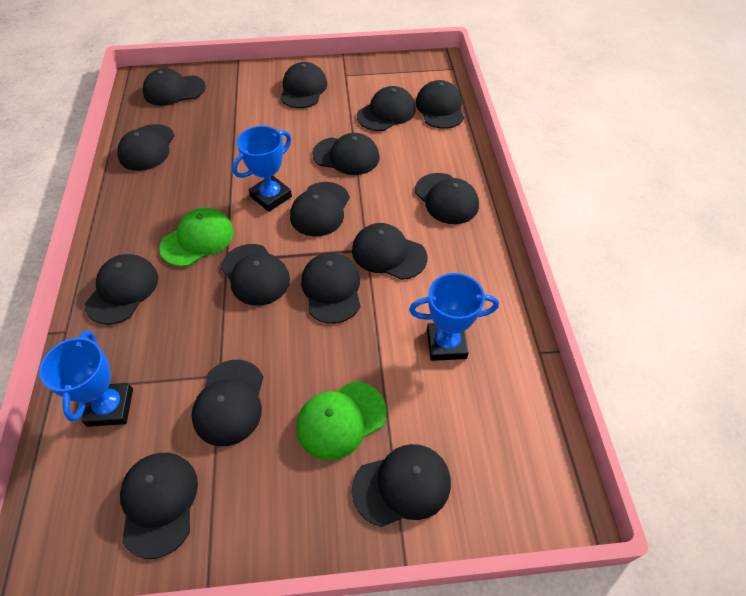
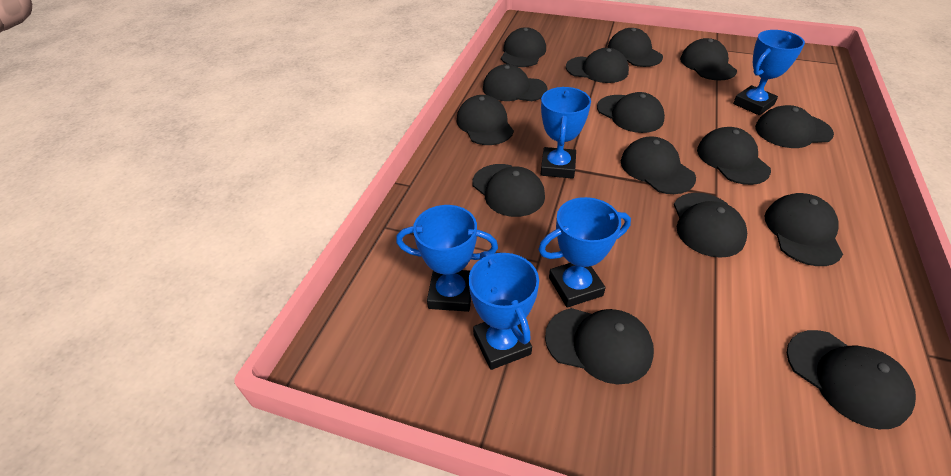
blue trophy: 3 -> 5
green cap: 2 -> 0

